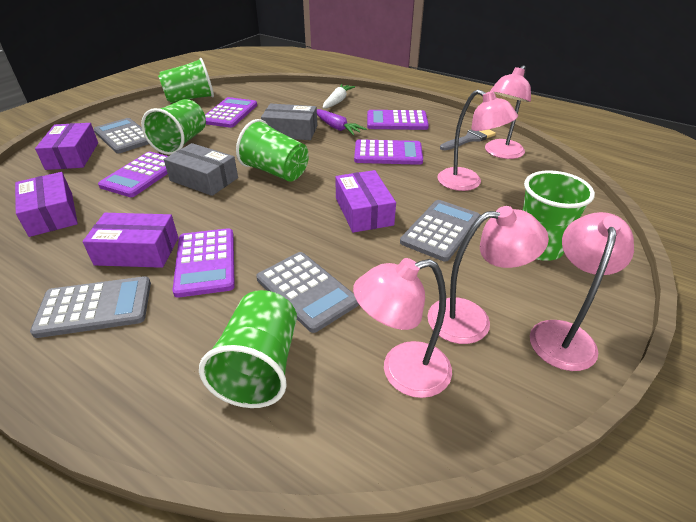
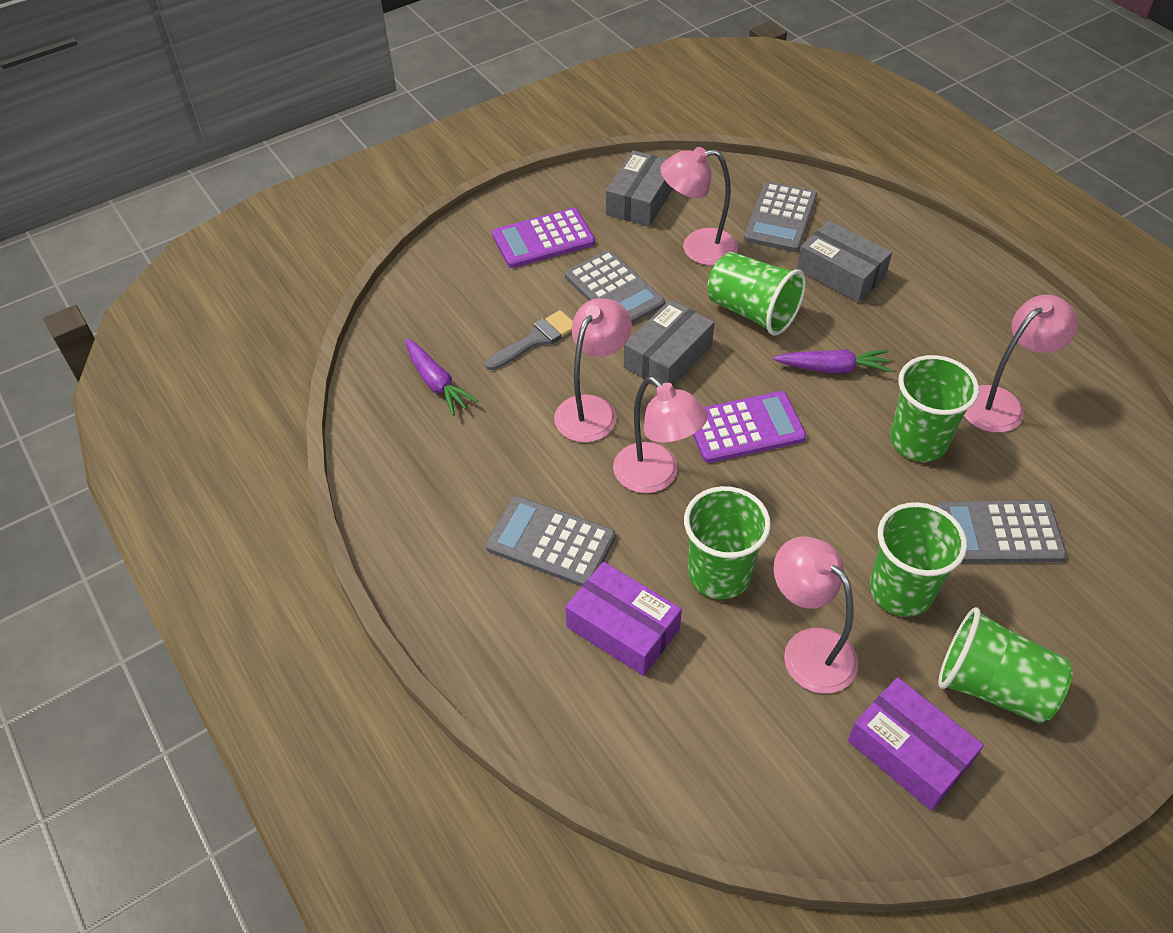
grey box: 2 -> 3
purple box: 4 -> 2
purple calculator: 5 -> 2
purple carrot: 1 -> 2
white carrot: 1 -> 0

